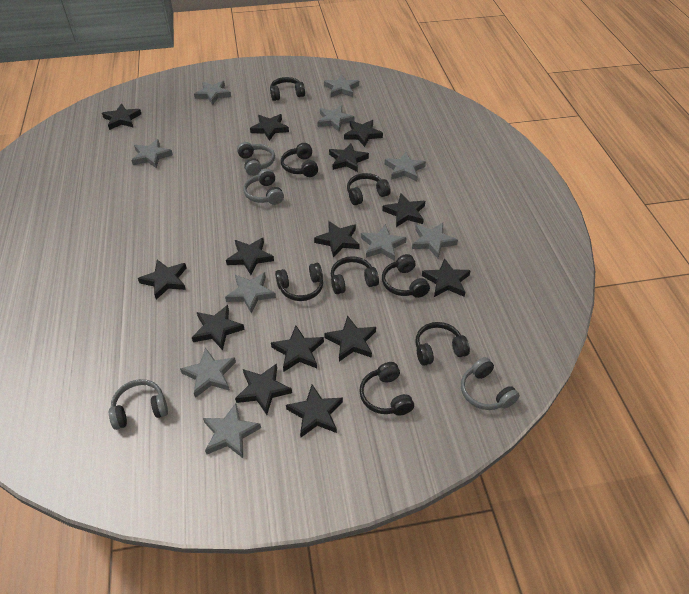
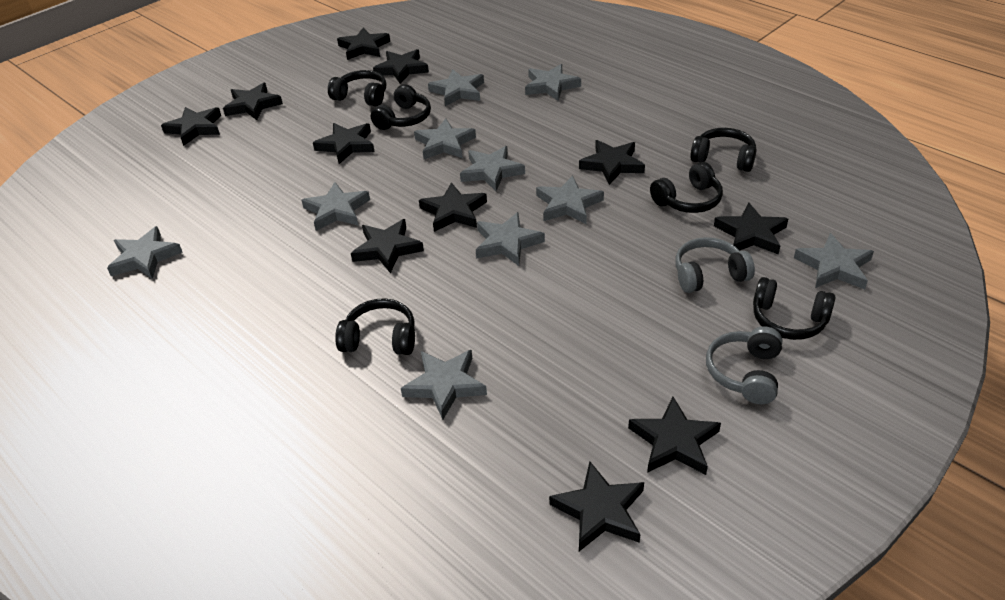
black headphones: 8 -> 6
black star: 14 -> 11
grey headphones: 4 -> 2

